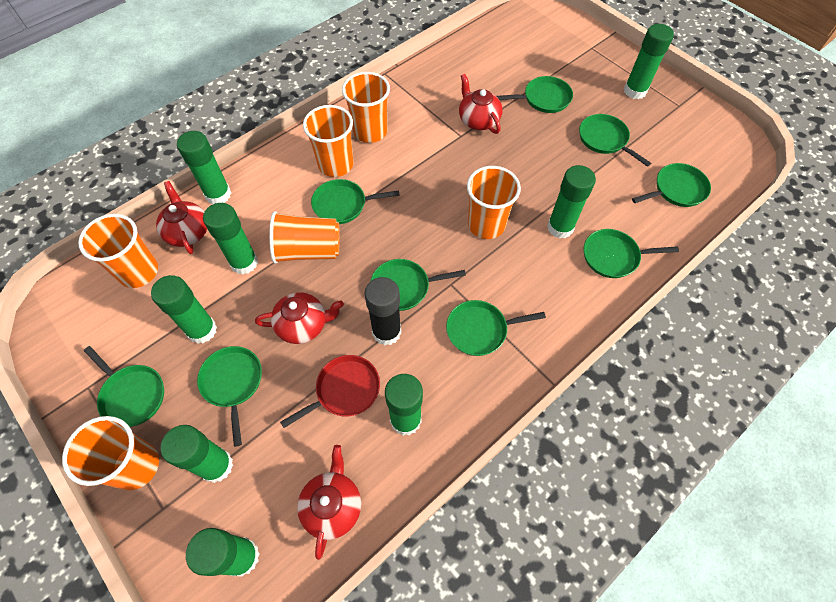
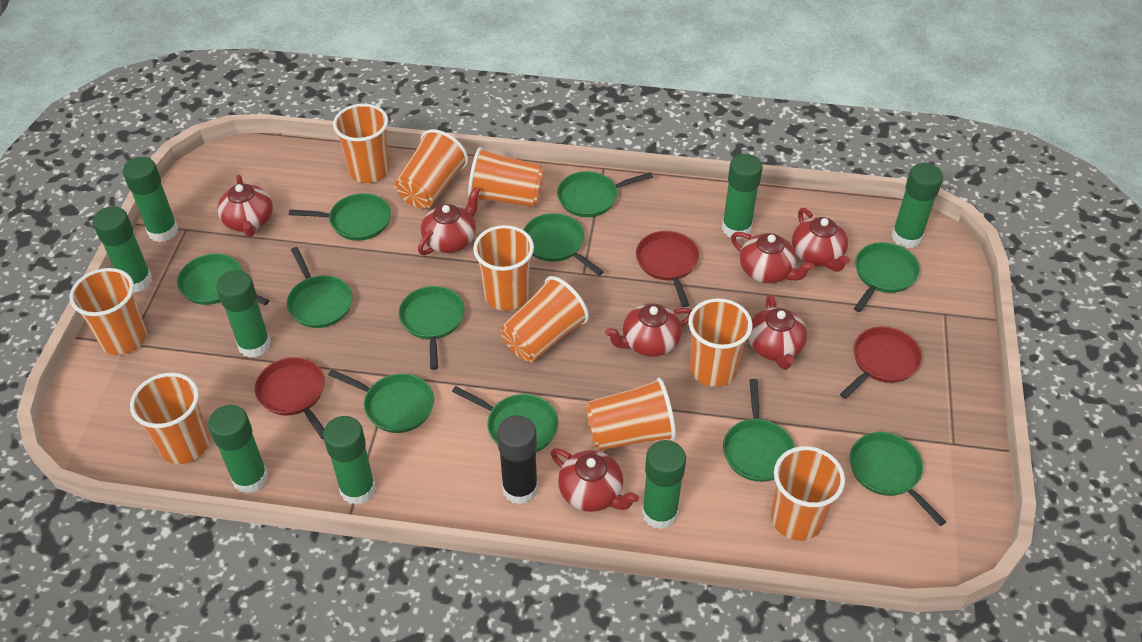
green pan: 9 -> 11
orange cup: 6 -> 10
red pan: 1 -> 3
red teapot: 4 -> 7

